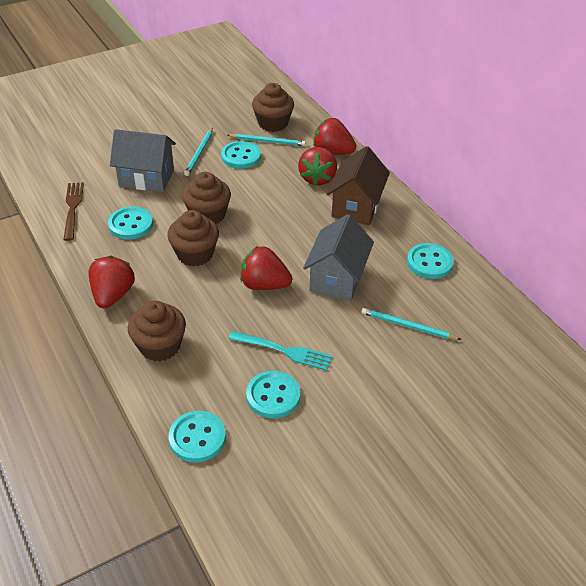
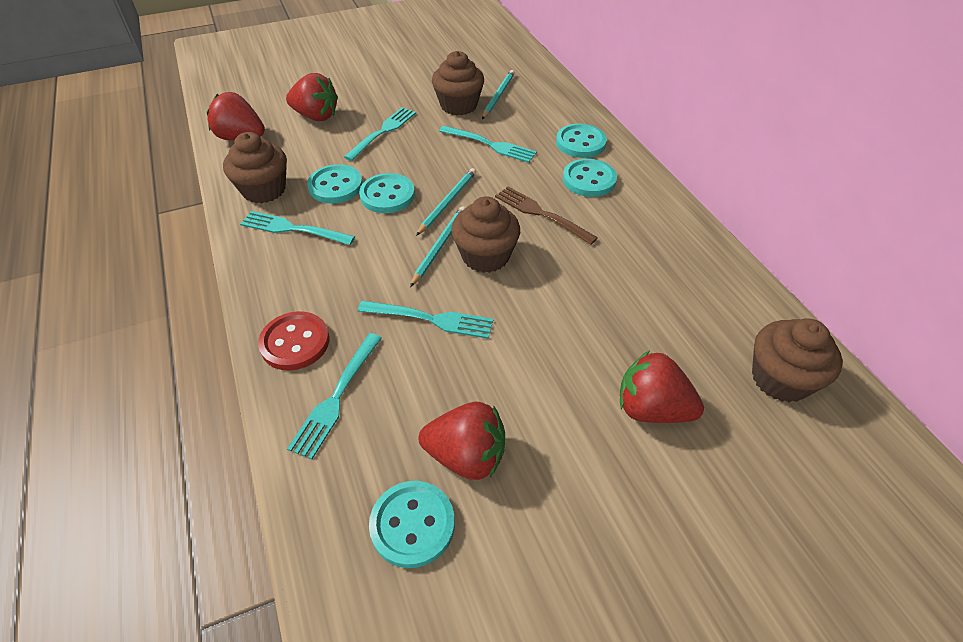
brown house: 1 -> 0
grey house: 2 -> 0
red button: 0 -> 1
turquoise fork: 1 -> 5

